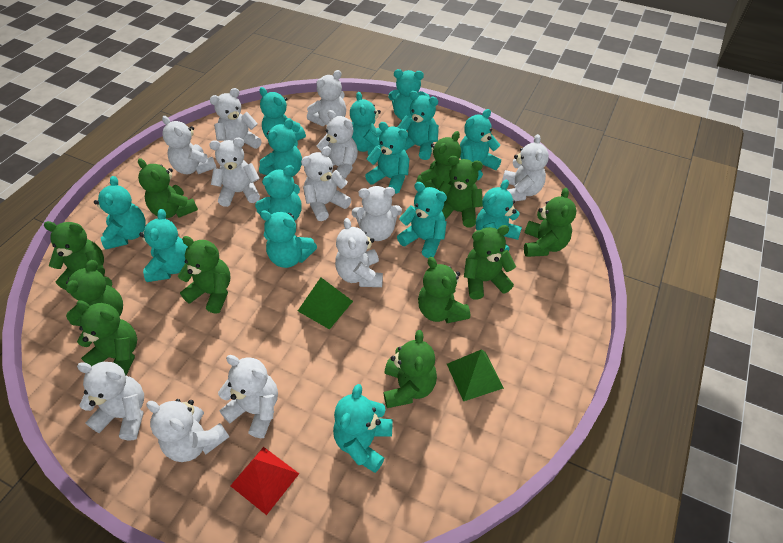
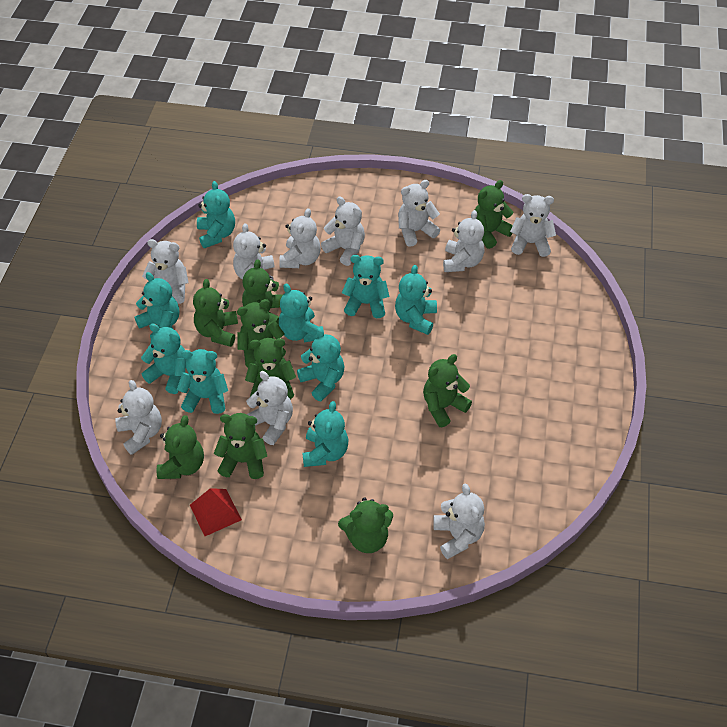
green pyramid: 2 -> 0
green teddy bear: 11 -> 9
turquoise teddy bear: 14 -> 9
white teddy bear: 12 -> 10

